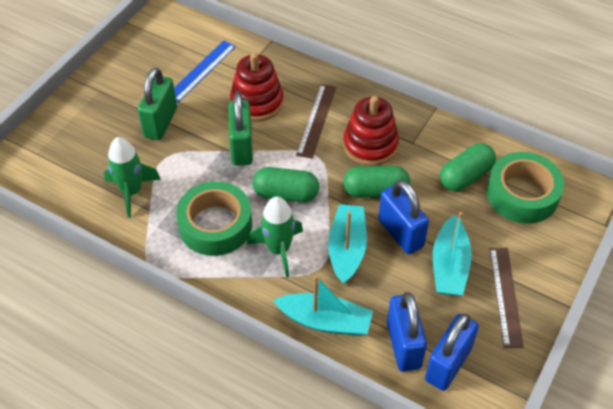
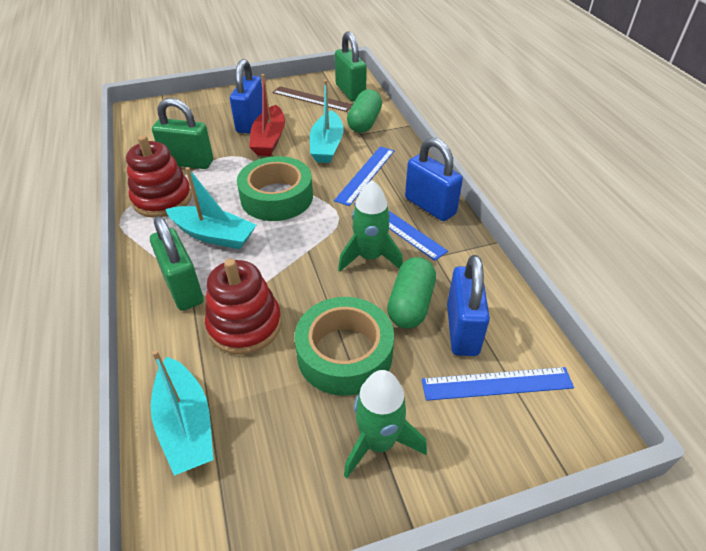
blue ruler: 1 -> 3
brown ruler: 2 -> 1
green capsule: 3 -> 2
green padlock: 2 -> 3
red boat: 0 -> 1

